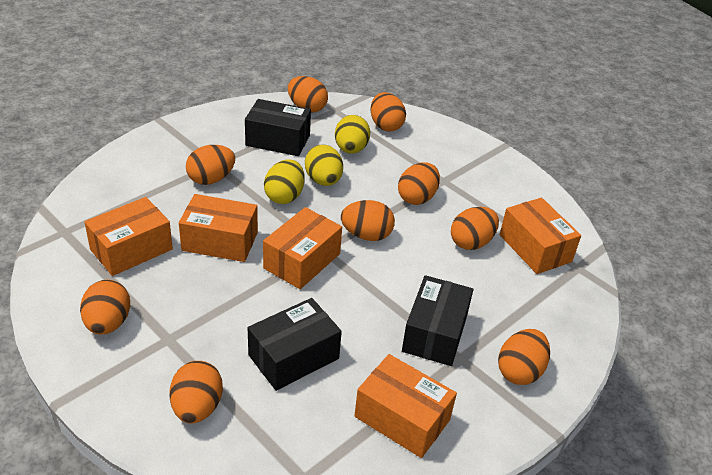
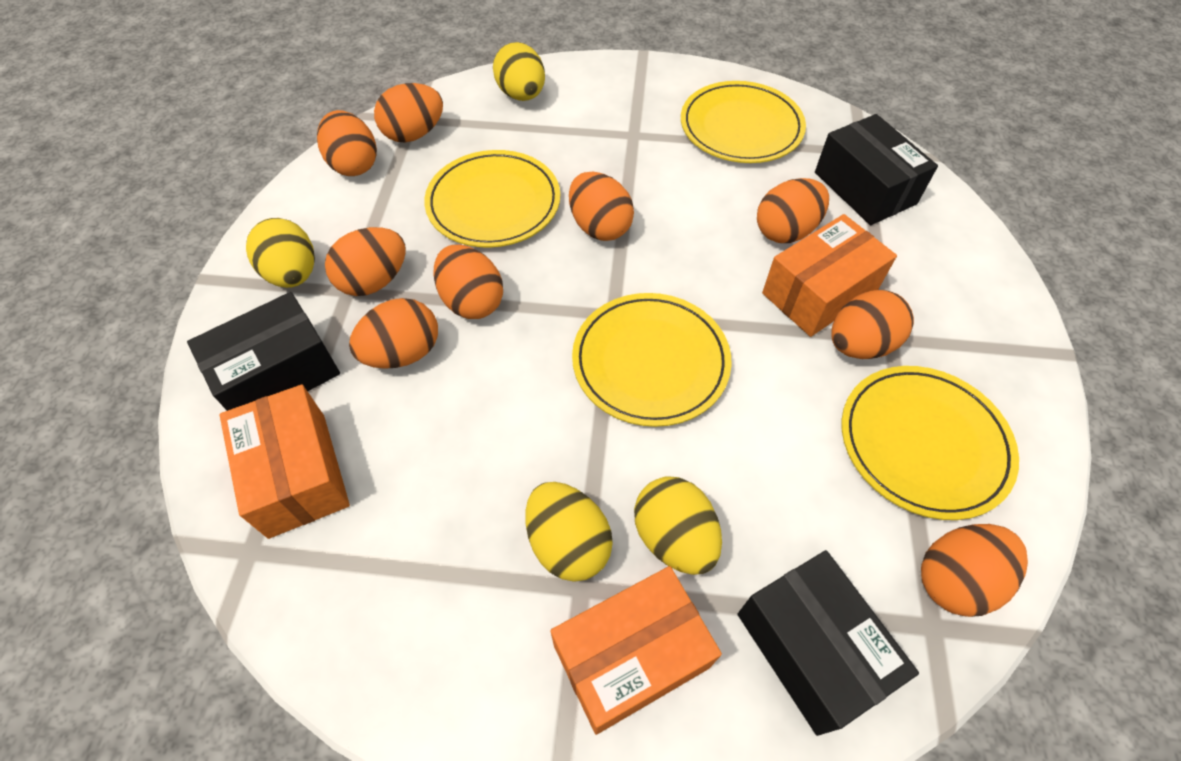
orange box: 5 -> 3
yellow egg: 3 -> 4
yellow plate: 0 -> 4

